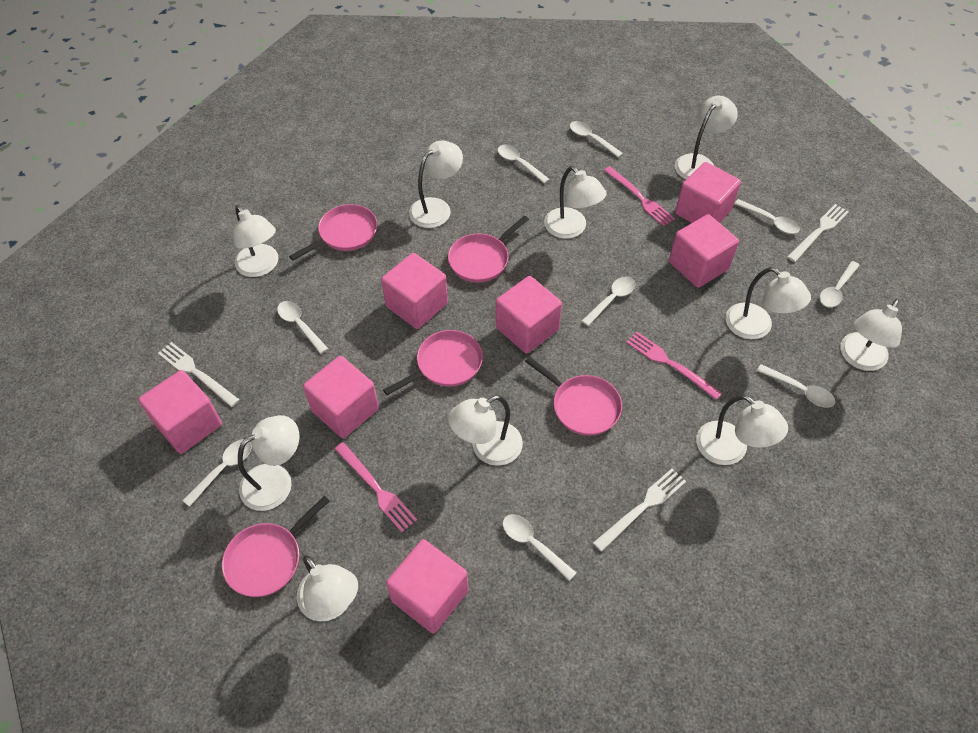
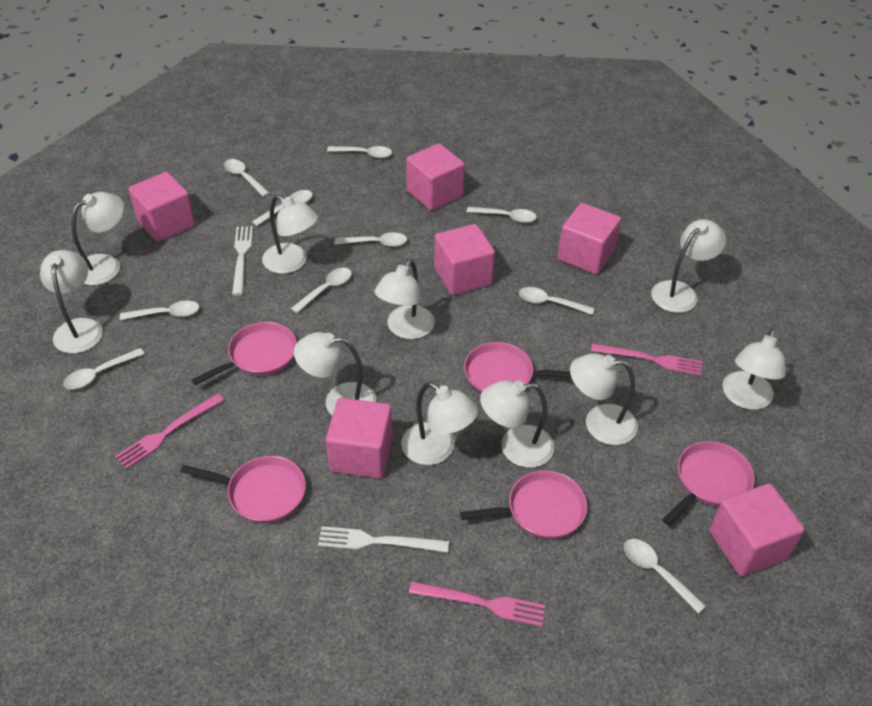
pink cube: 7 -> 6
white fork: 3 -> 2
white spoon: 9 -> 10

